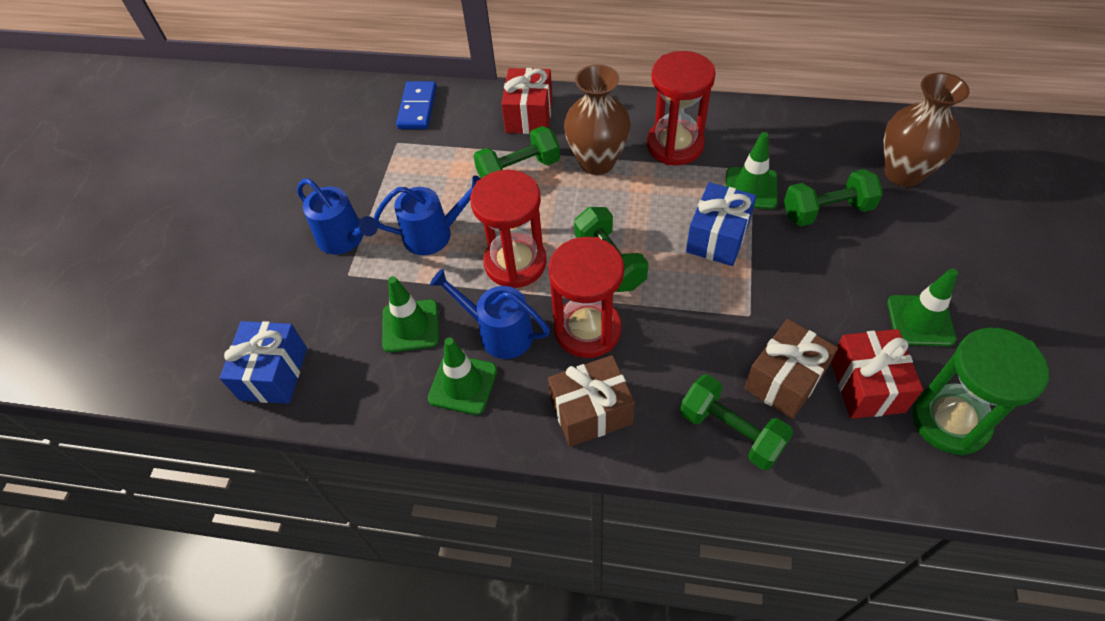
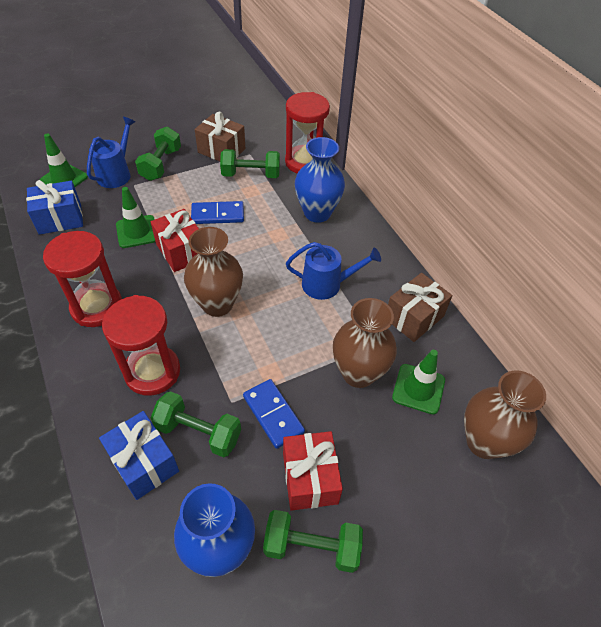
blue domino: 1 -> 2
blue vase: 0 -> 2
blue watering can: 3 -> 2
brown vase: 2 -> 3
green hourglass: 1 -> 0
green traffic cone: 4 -> 3

